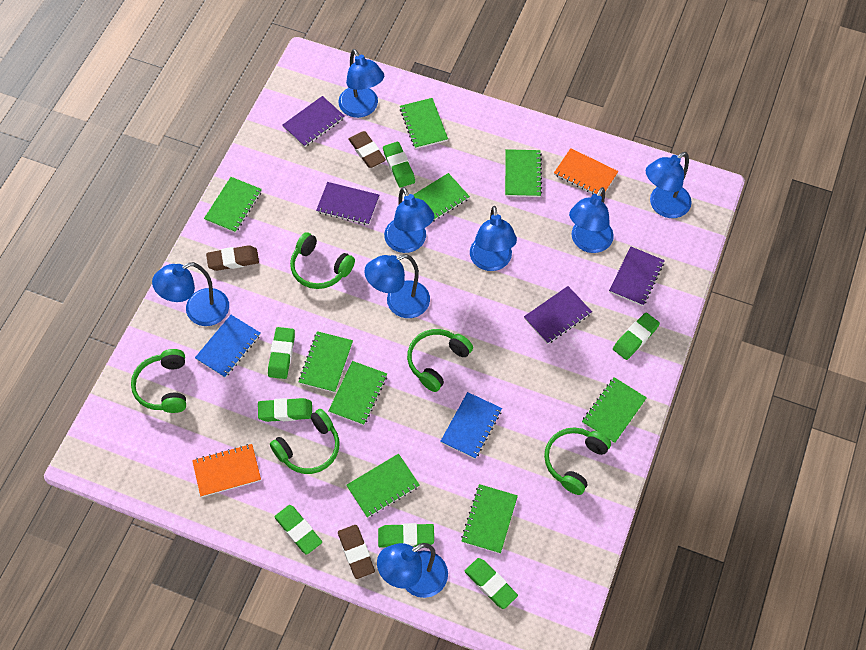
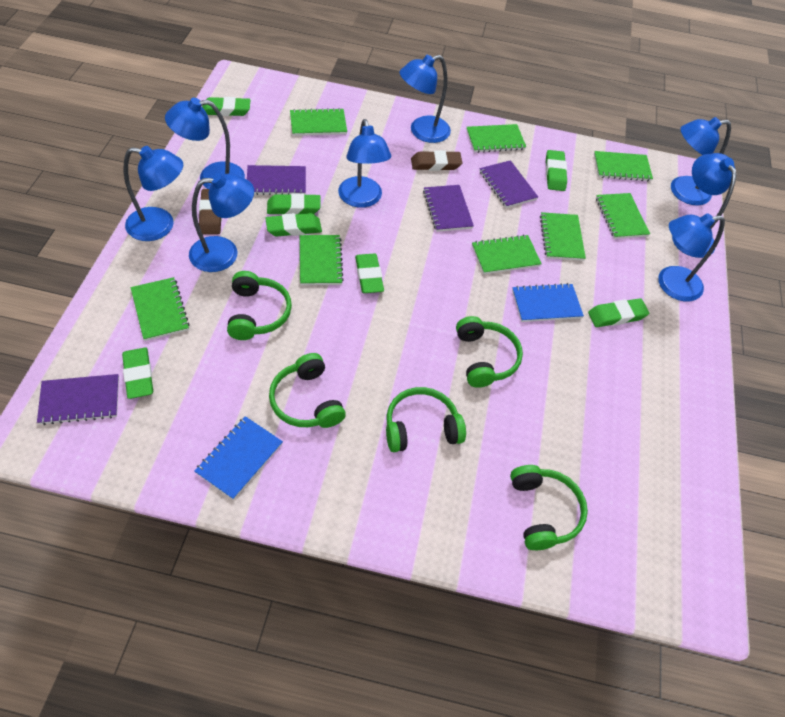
brown eraser: 3 -> 2
green notebook: 9 -> 8
orange notebook: 2 -> 0

